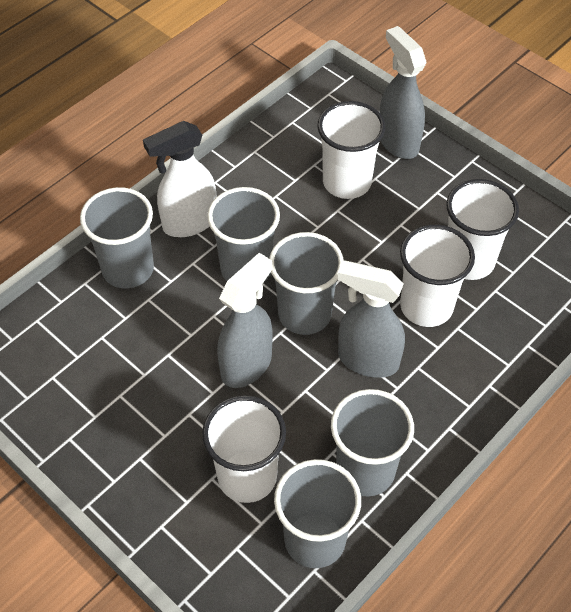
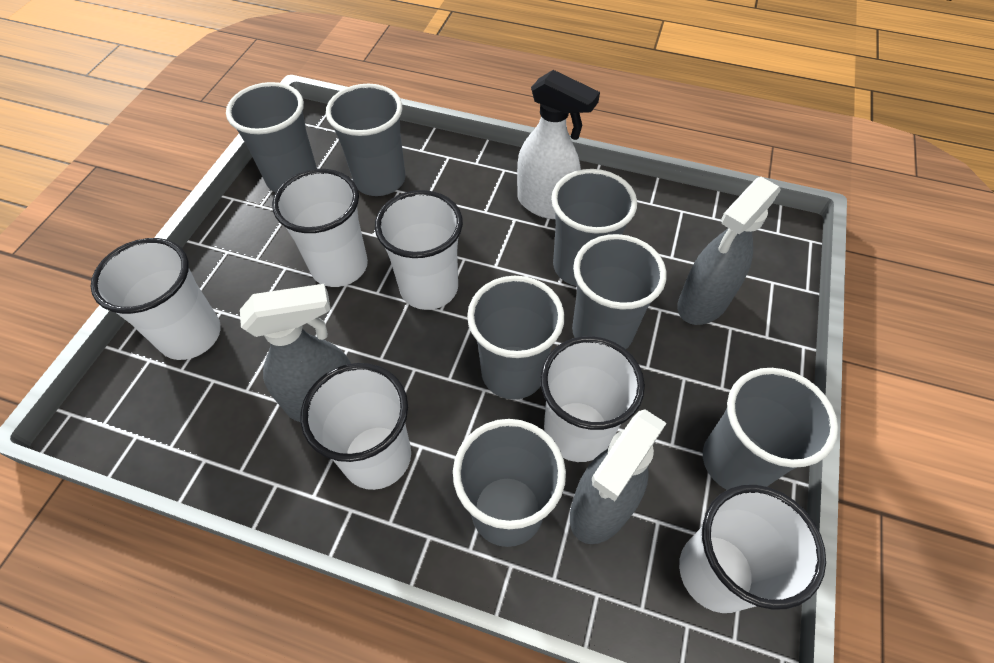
grey cup: 5 -> 7
white cup: 4 -> 6

